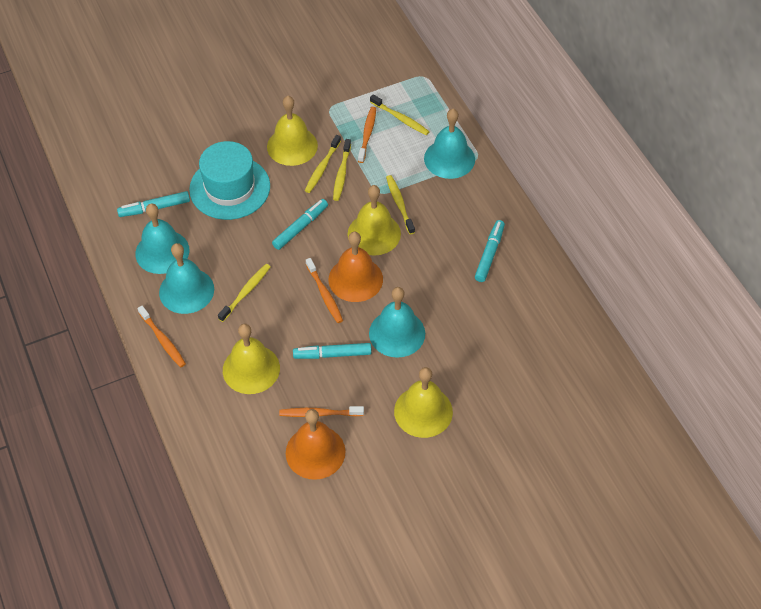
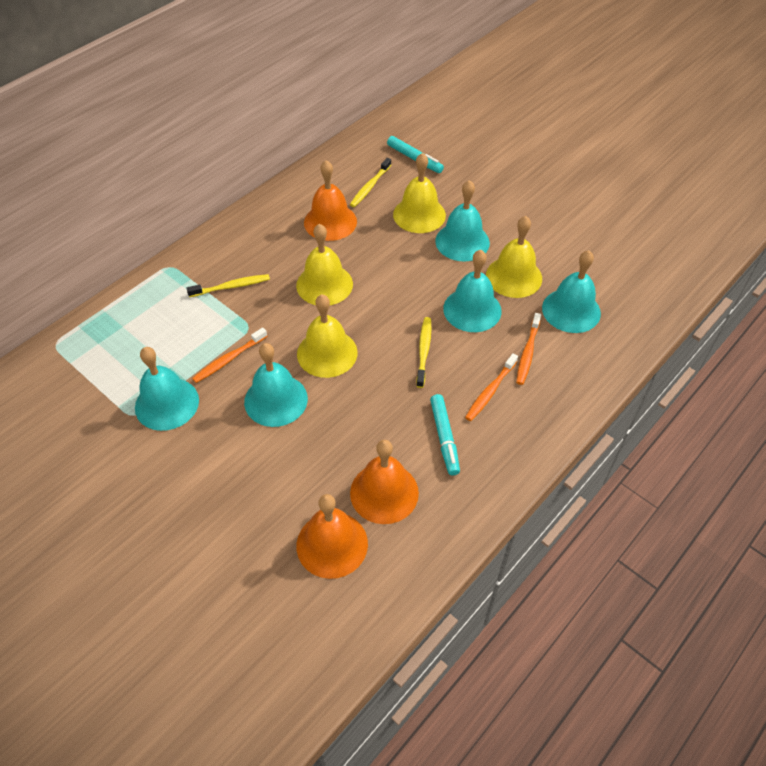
orange bell: 2 -> 3
orange toothbrush: 4 -> 3
turquoise bell: 4 -> 5
turquoise hat: 1 -> 0
turquoise marker: 4 -> 2
yellow toothbrush: 5 -> 3

